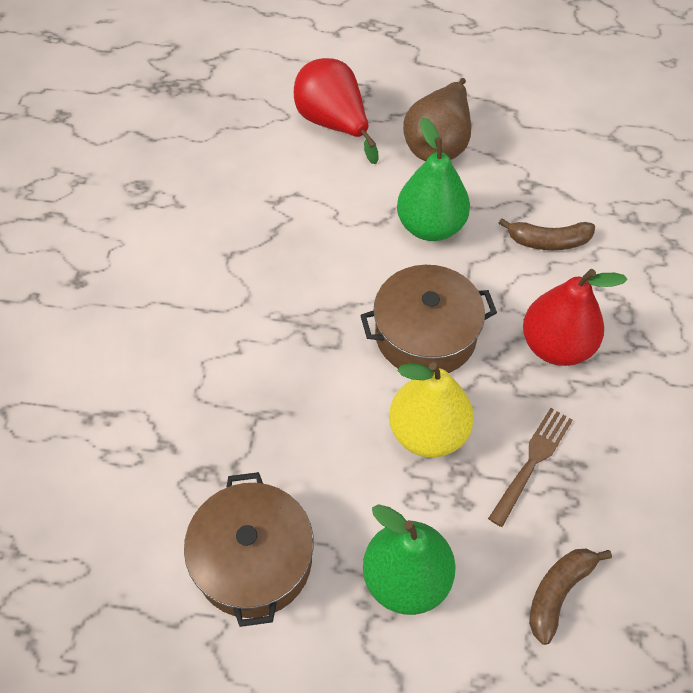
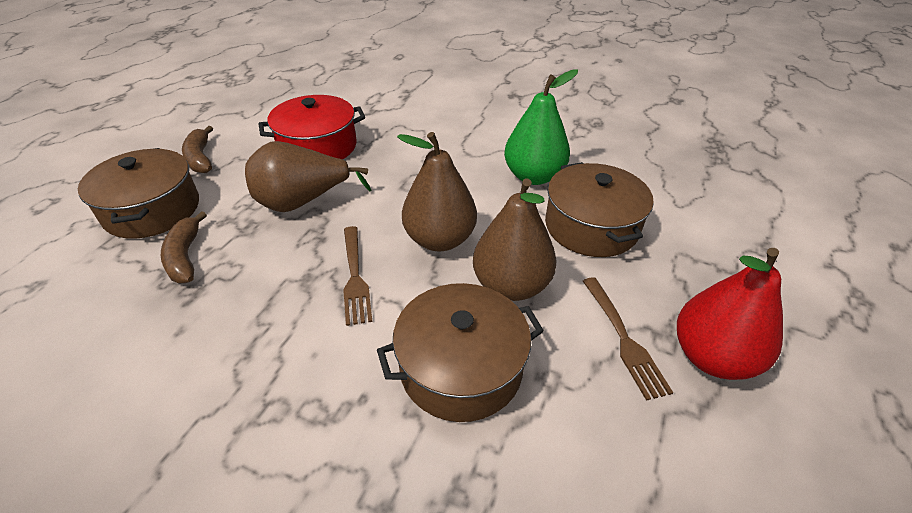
brown fork: 1 -> 2
brown pear: 1 -> 3
brown pot: 2 -> 3
green pear: 2 -> 1
red pear: 2 -> 1
red pot: 0 -> 1
yellow pear: 1 -> 0

